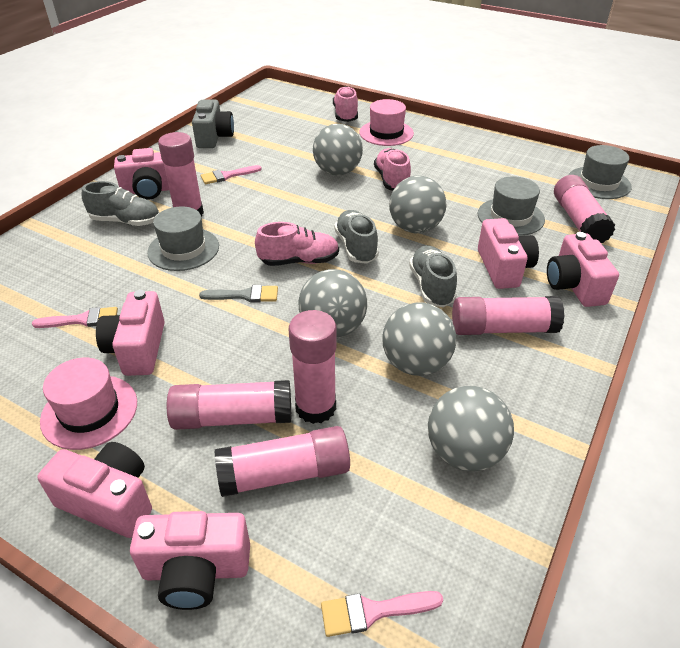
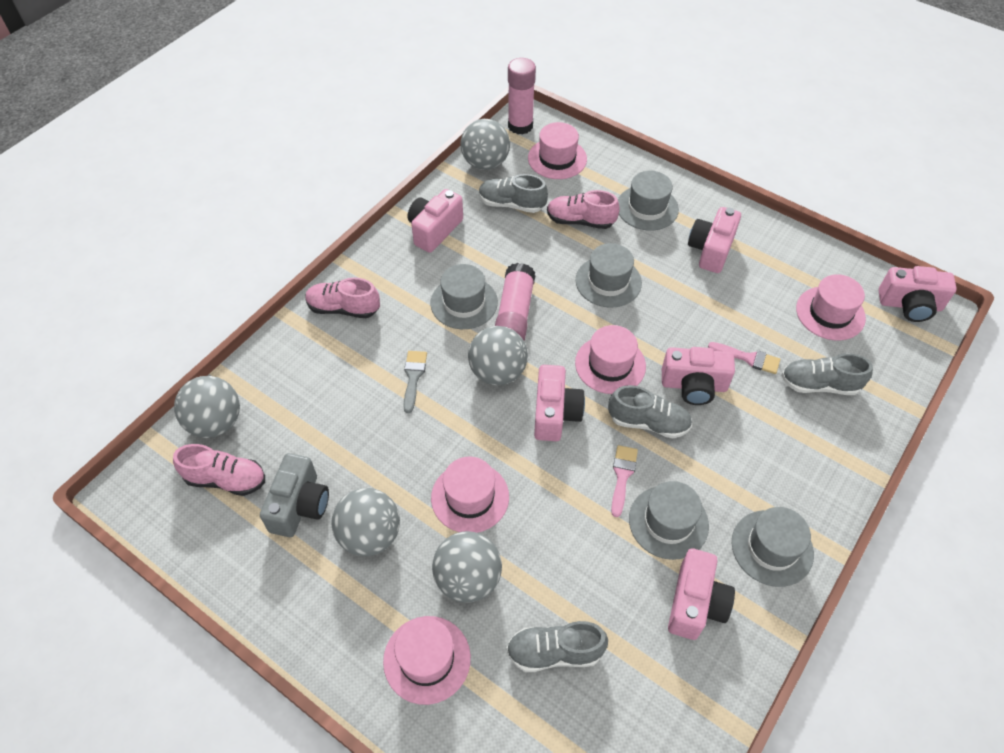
grey hat: 3 -> 5
grey shoe: 3 -> 4
pink brush: 3 -> 2
pink glue stick: 6 -> 2
pink hat: 2 -> 5

